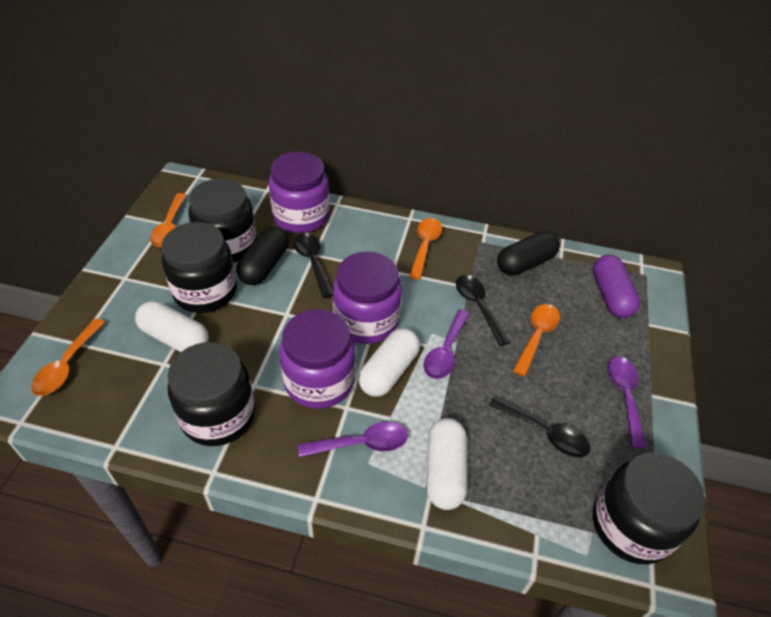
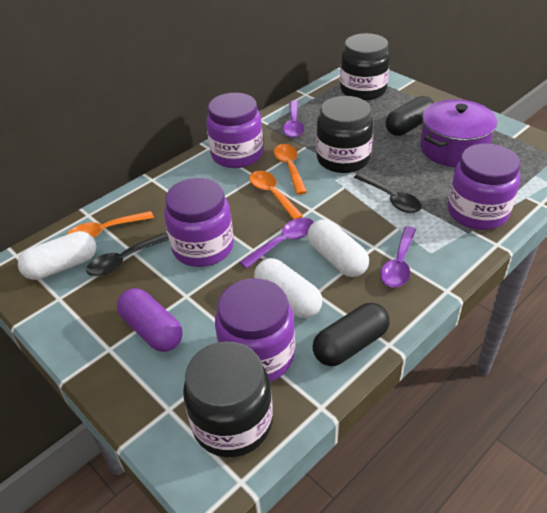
black jar: 4 -> 3
black spoon: 3 -> 2
orange spoon: 4 -> 3
purple jar: 3 -> 4
purple pot: 0 -> 1

